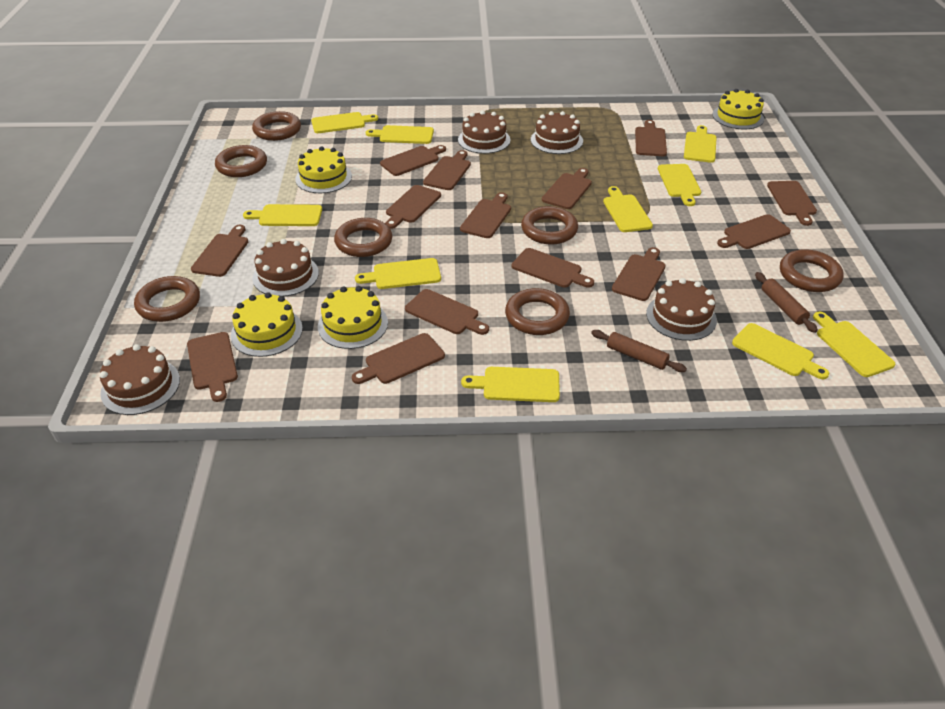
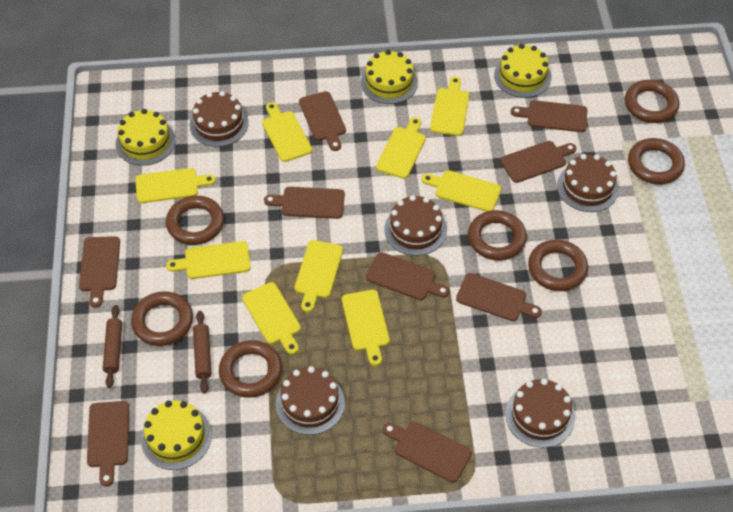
brown cutting board: 14 -> 9
yellow cutting board: 10 -> 9

